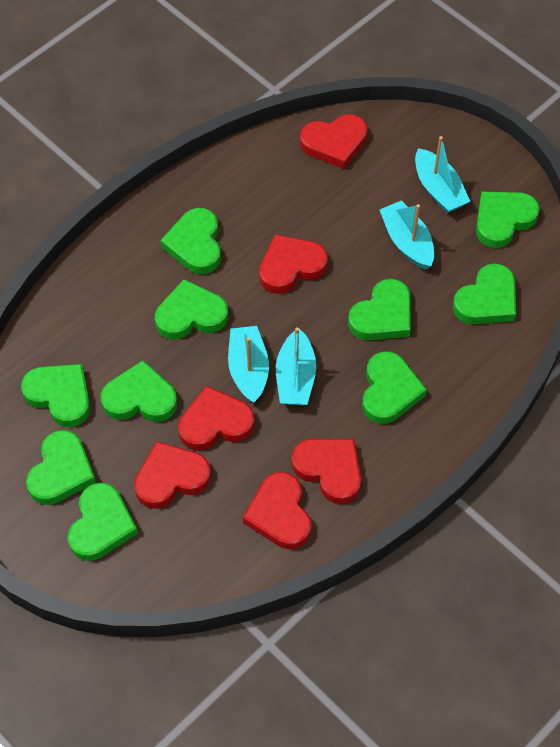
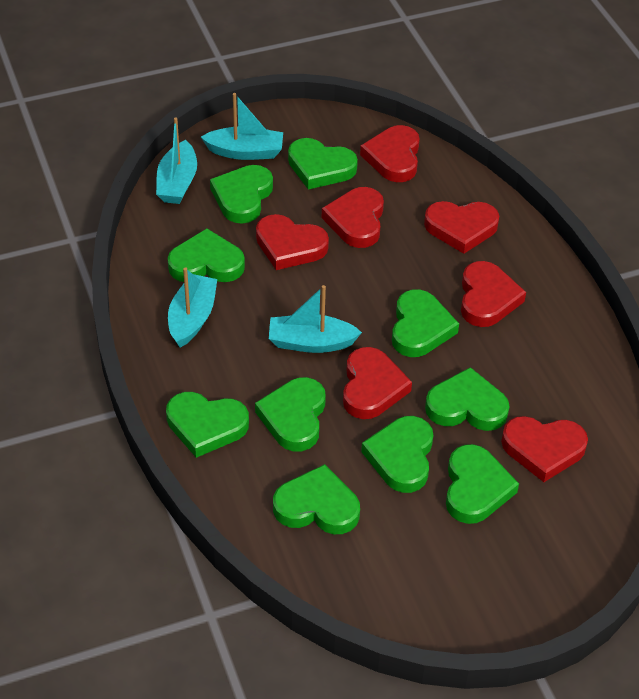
red heart: 6 -> 7

